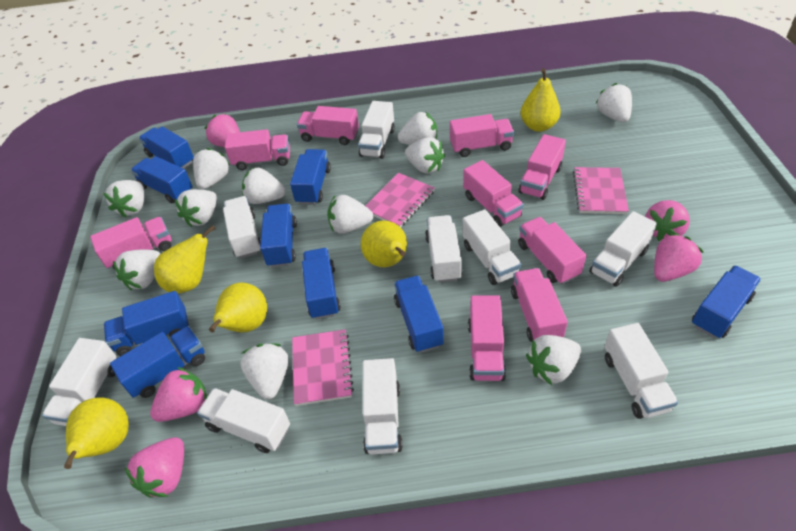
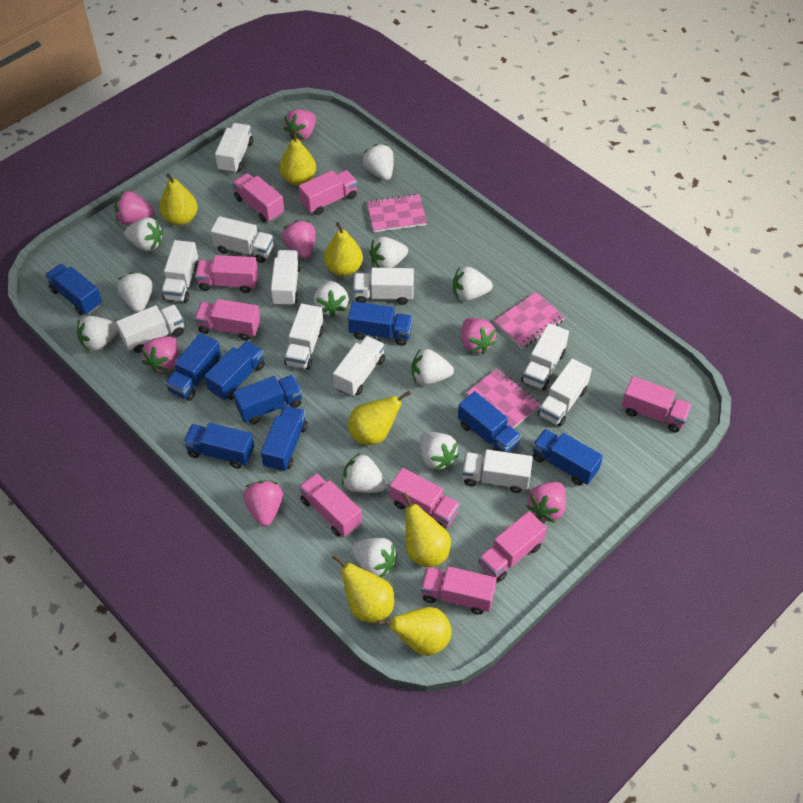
pink strawberry: 5 -> 7
white truck: 9 -> 11
yellow pear: 5 -> 7

